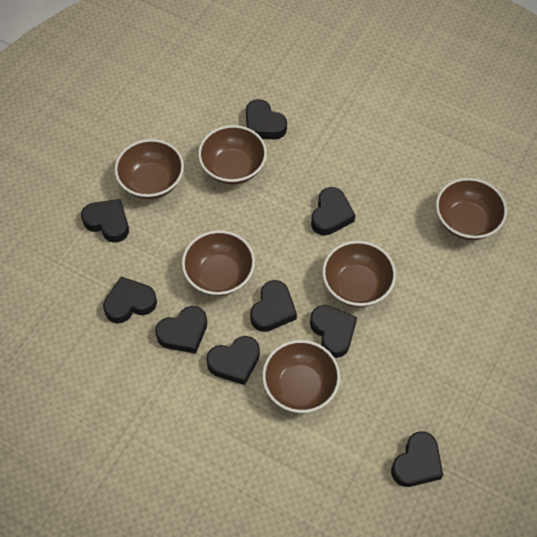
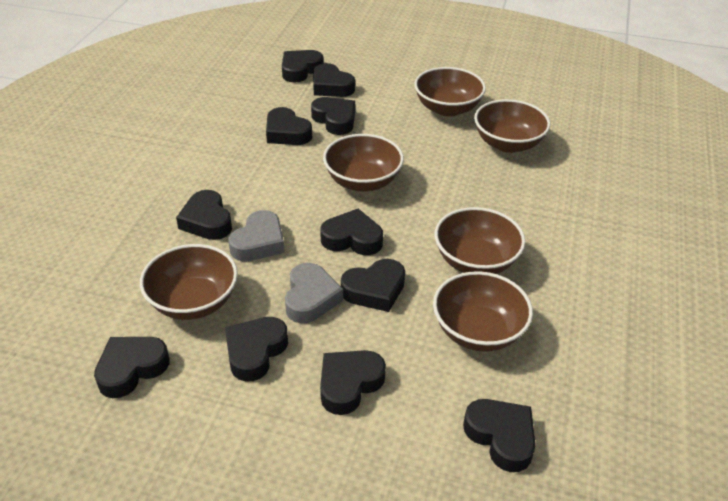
black heart: 9 -> 11
grey heart: 0 -> 2

